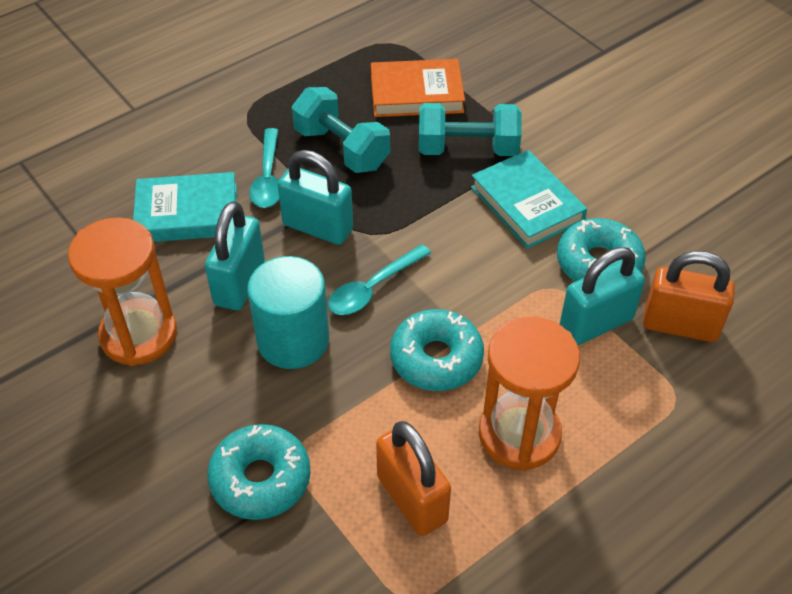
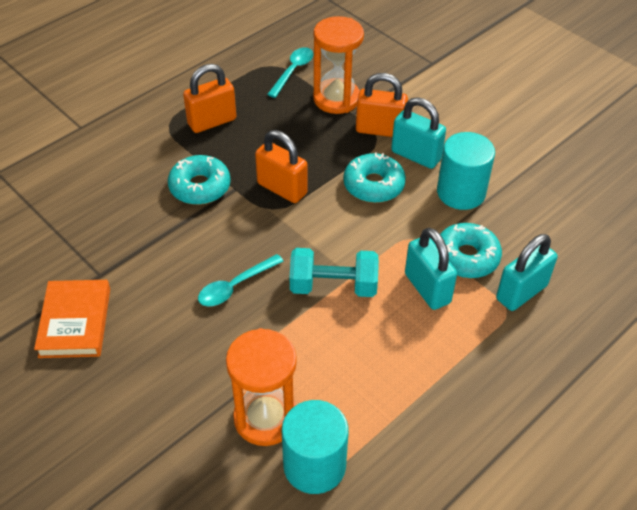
orange padlock: 2 -> 3
turquoise book: 2 -> 0
turquoise cylinder: 1 -> 2
turquoise dumbbell: 2 -> 1

